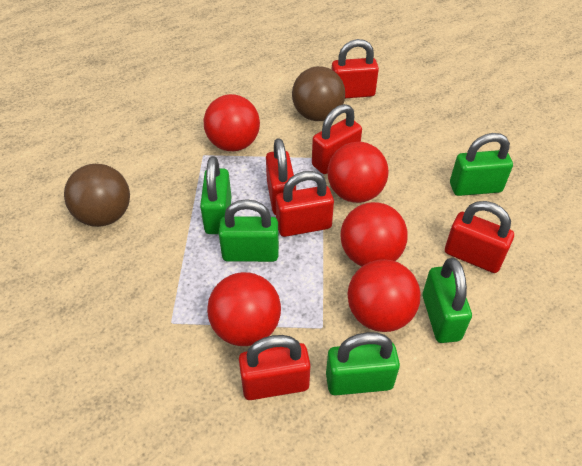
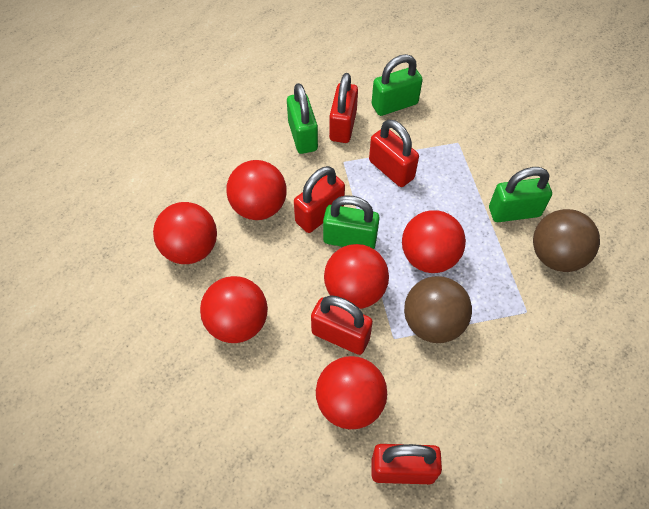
green padlock: 5 -> 4
red ball: 5 -> 6
red padlock: 6 -> 5

